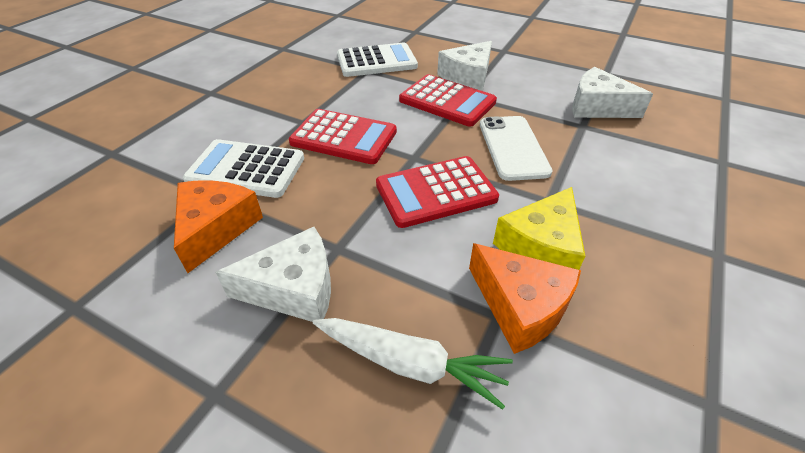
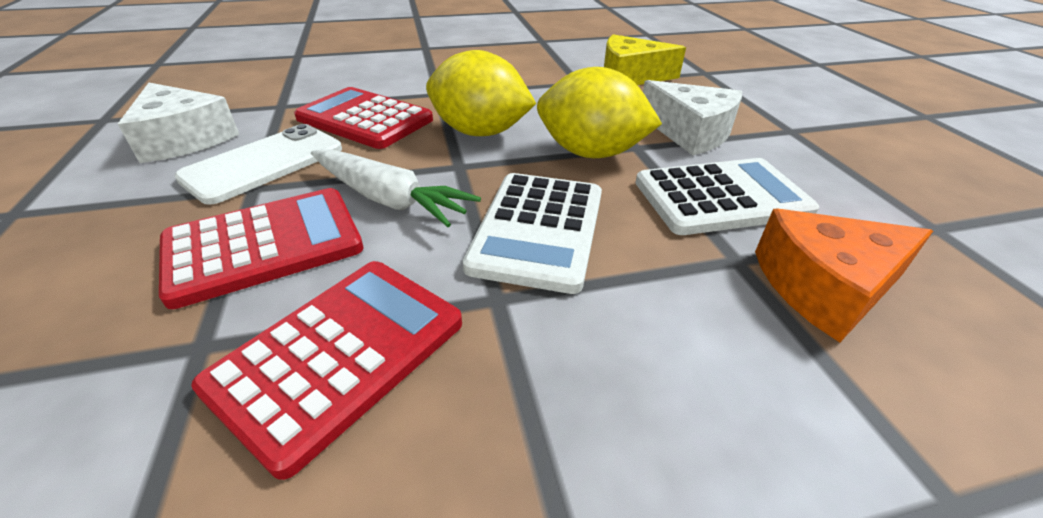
orange cheese: 2 -> 1
white cheese: 3 -> 2
yellow lemon: 0 -> 2

